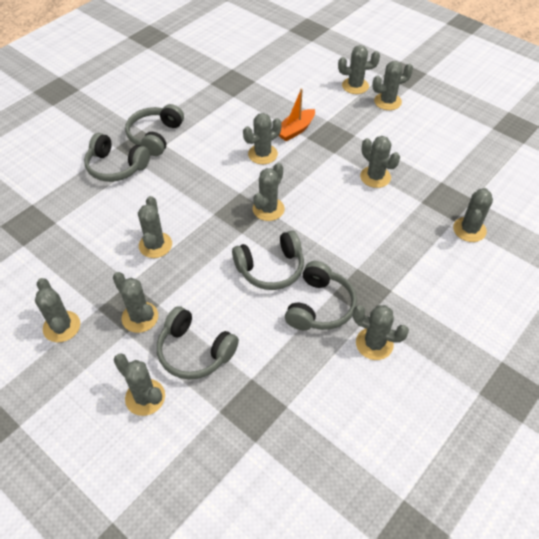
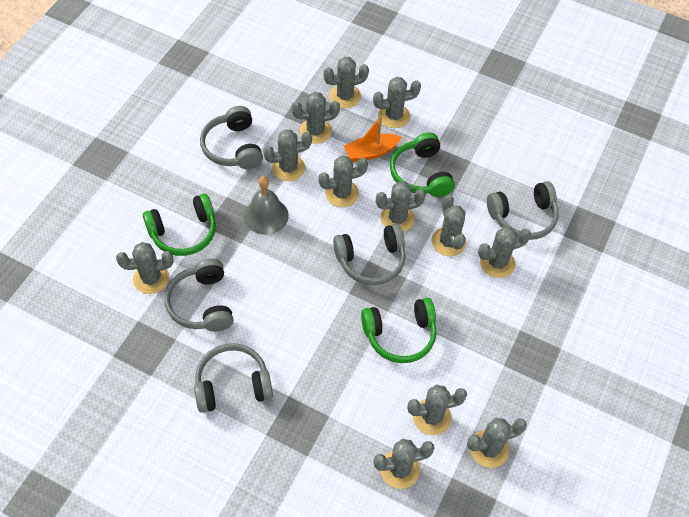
green headphones: 0 -> 3
grey bell: 0 -> 1
grey cactus: 11 -> 12

